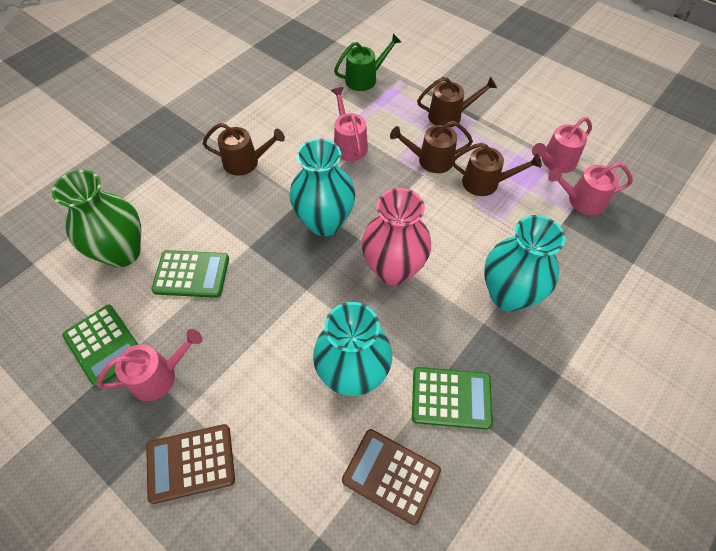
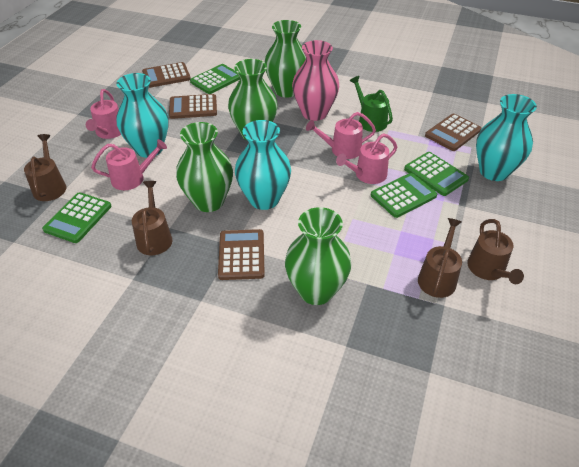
brown calculator: 2 -> 4
green calculator: 3 -> 4
green vase: 1 -> 4

